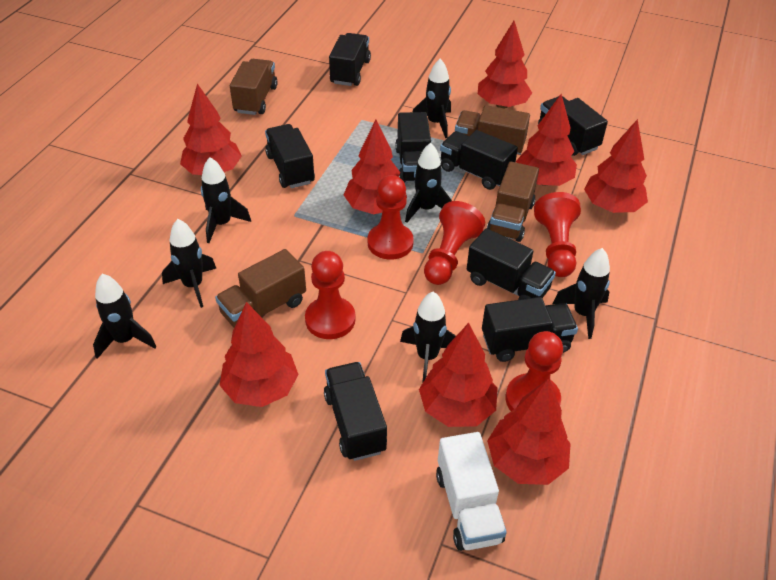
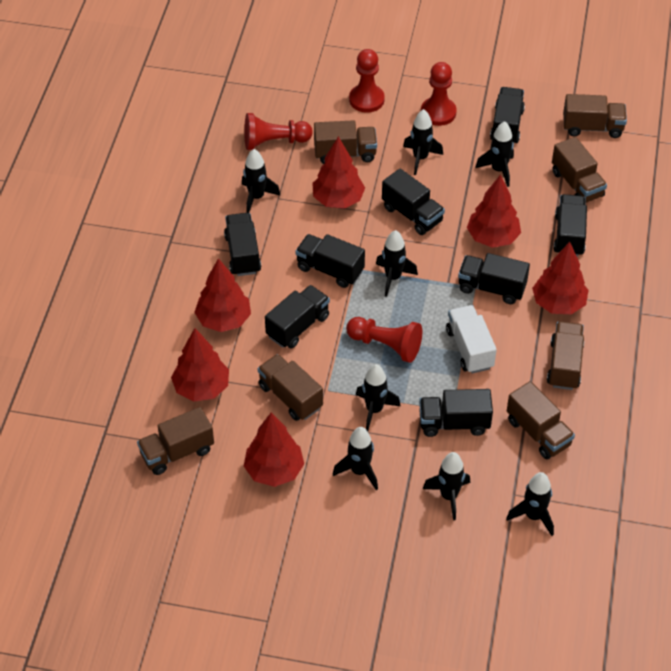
black rocket: 7 -> 8
brown truck: 4 -> 7
red pawn: 5 -> 4
red tree: 8 -> 6

